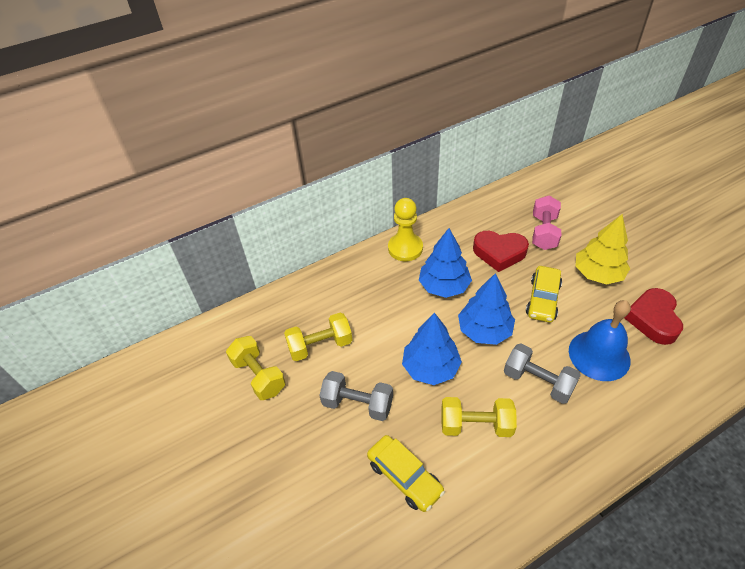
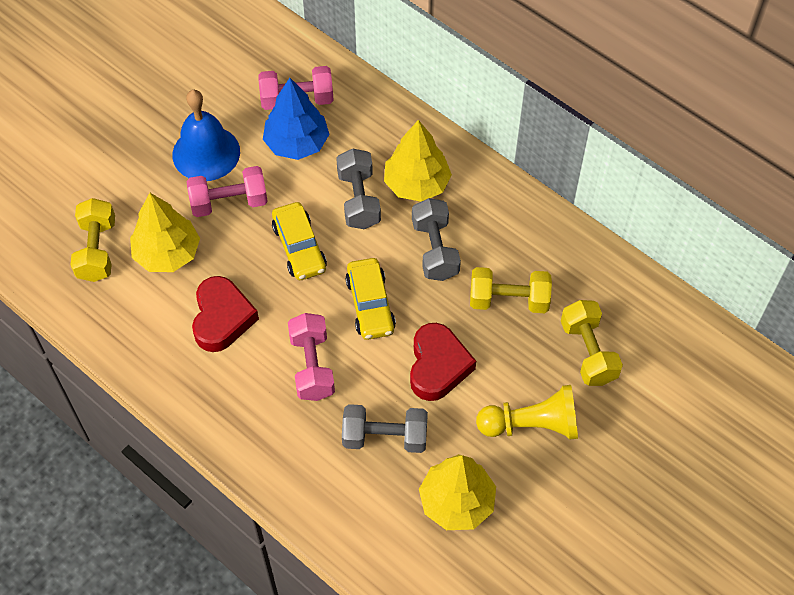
blue tree: 3 -> 1
grey dumbbell: 2 -> 3
pink dumbbell: 1 -> 3
yellow tree: 1 -> 3

